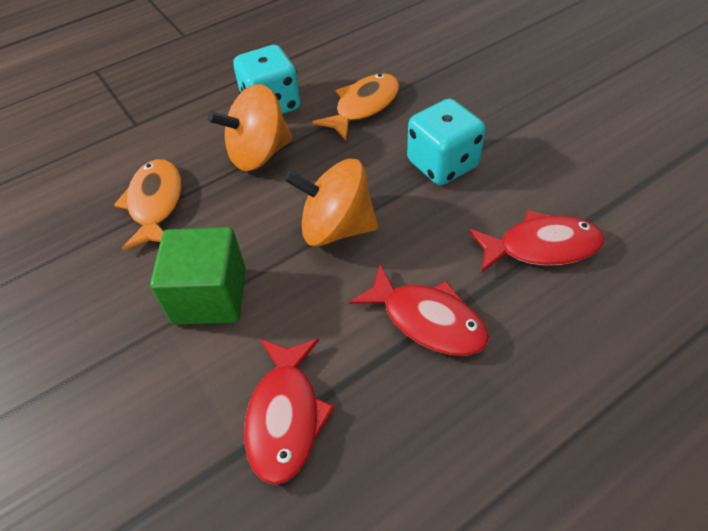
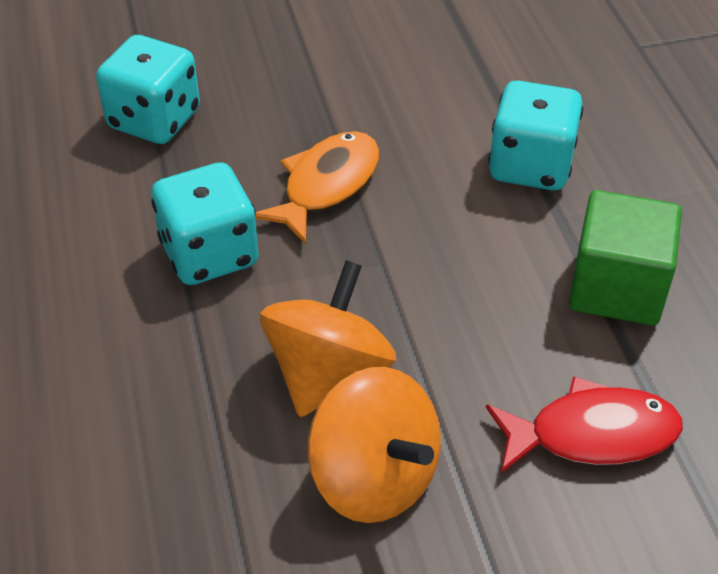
orange fish: 2 -> 1
red fish: 3 -> 1
turquoise dice: 2 -> 3

